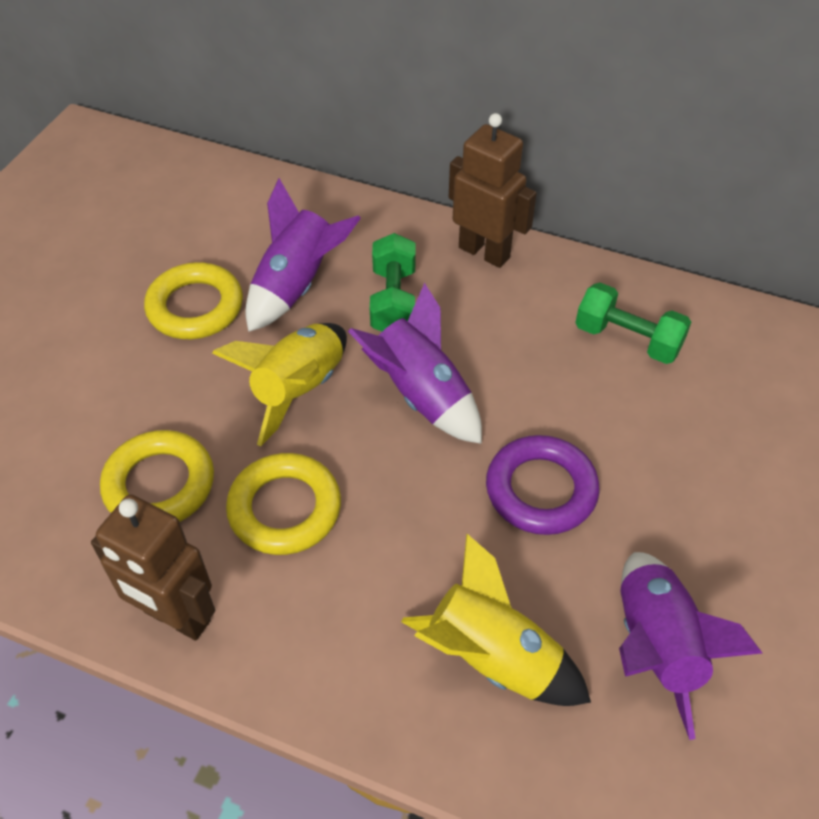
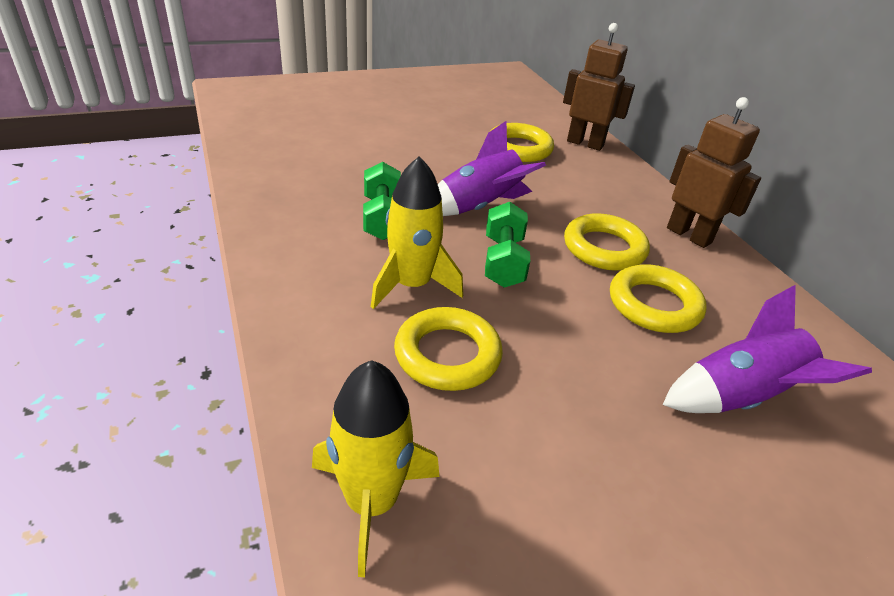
purple ring: 1 -> 0
purple rocket: 3 -> 2
yellow ring: 3 -> 4

